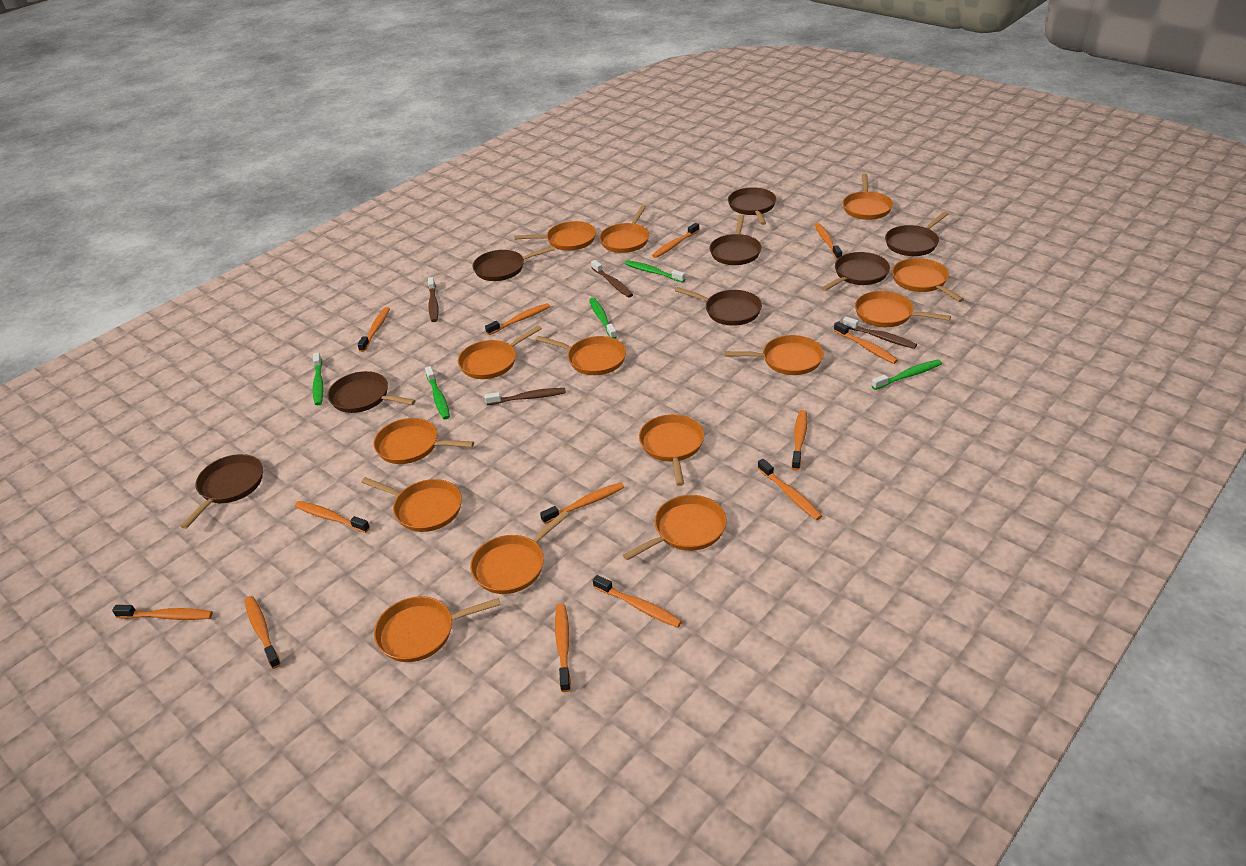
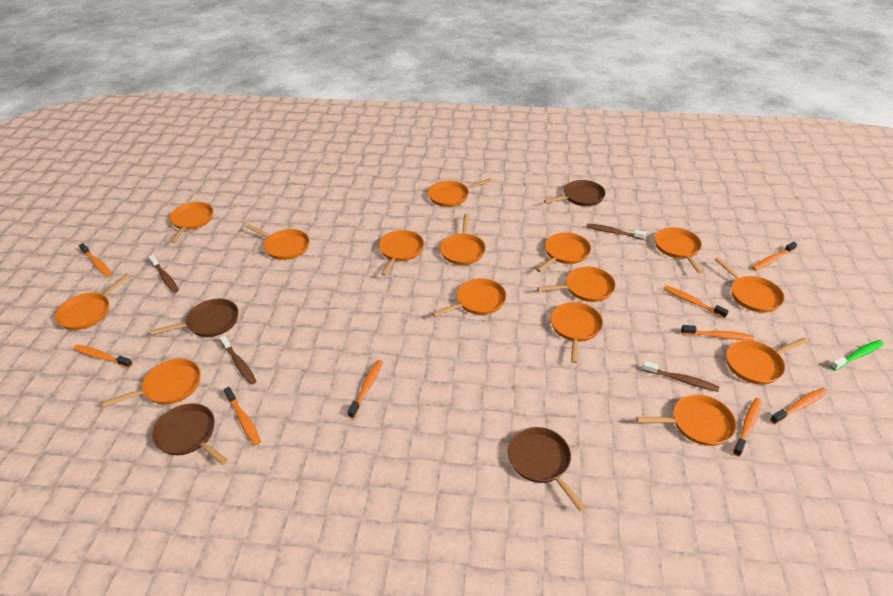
brown pan: 8 -> 4
green toothbrush: 5 -> 1
orange pan: 14 -> 15
orange toothbrush: 13 -> 9

